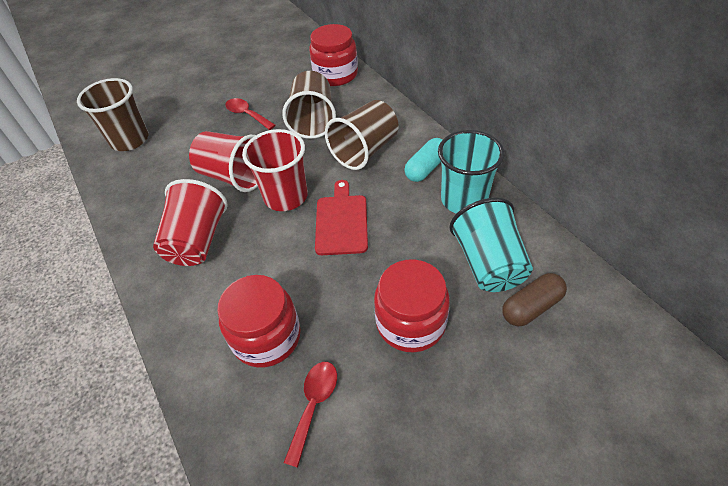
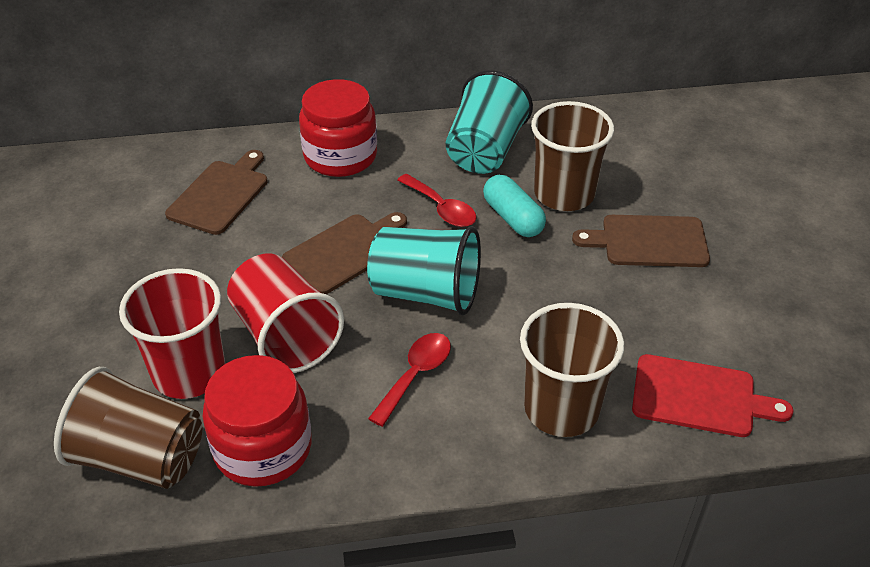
brown capsule: 1 -> 0
brown cutting board: 0 -> 3
red cup: 3 -> 2
red jar: 3 -> 2

